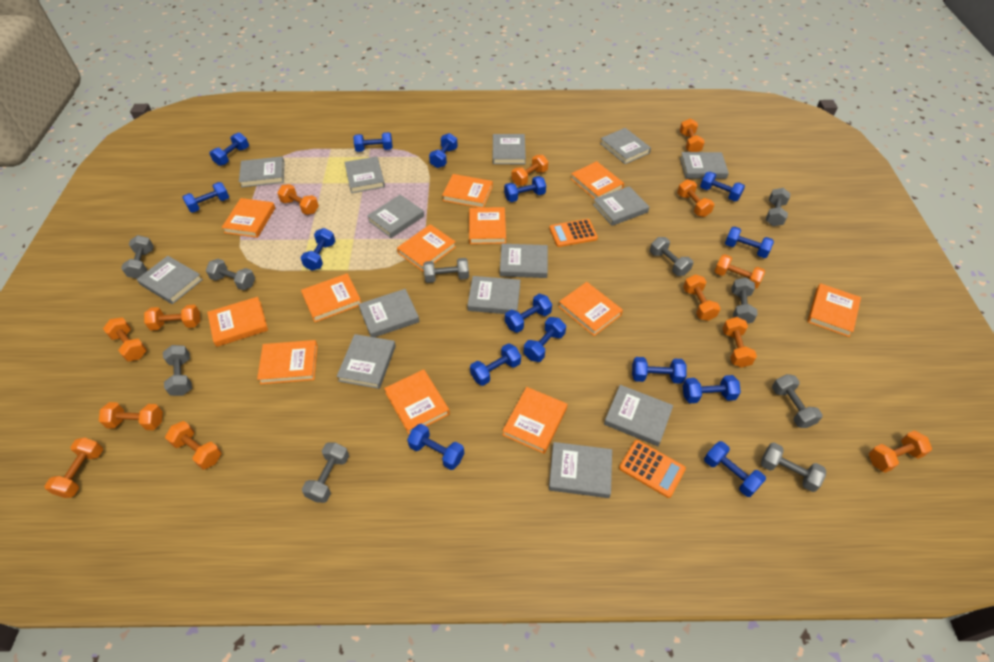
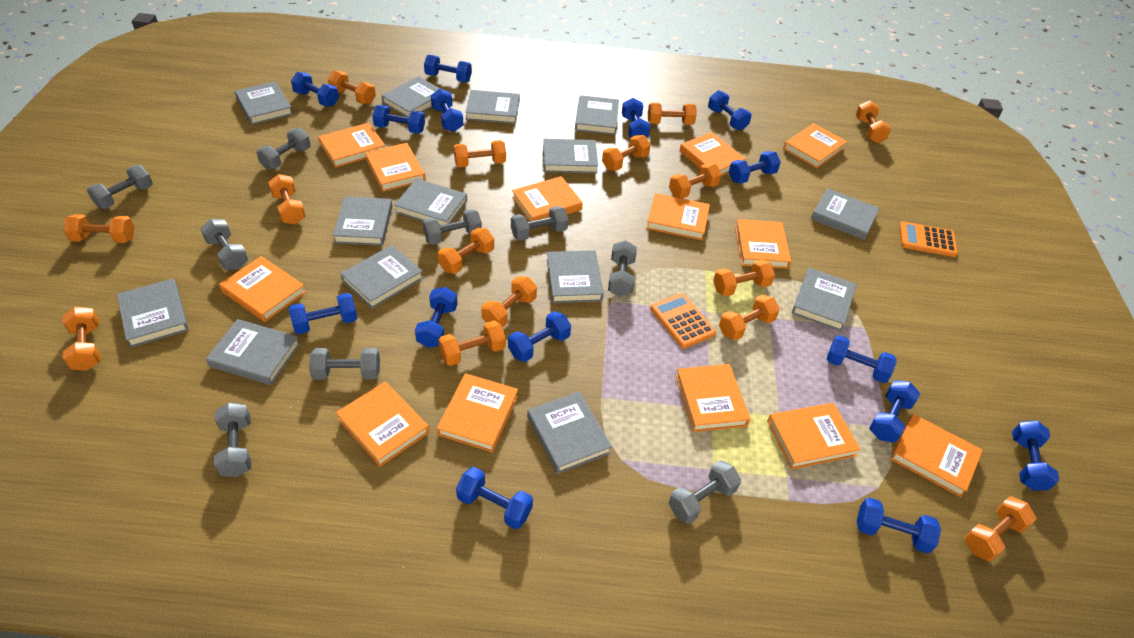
grey dumbbell: 10 -> 9
orange book: 12 -> 13
orange dumbbell: 13 -> 15

